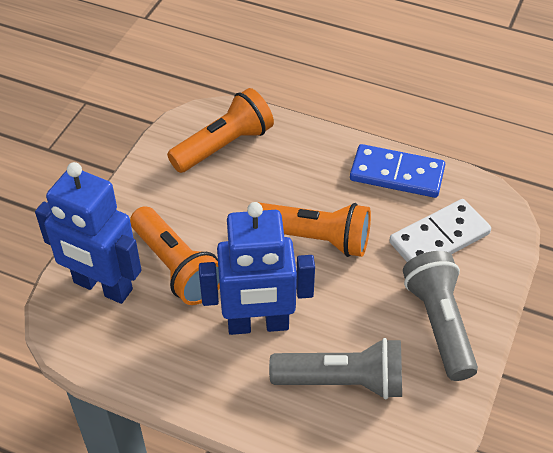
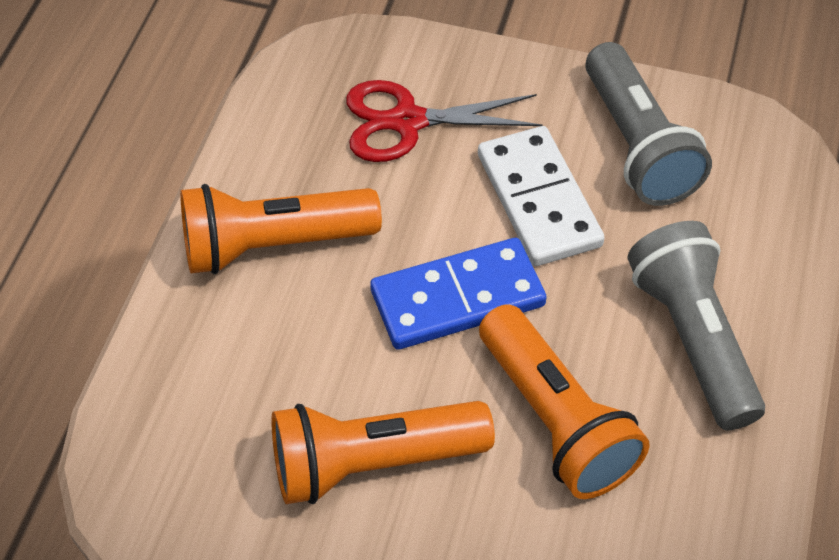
blue robot: 2 -> 0
red scissors: 0 -> 1

